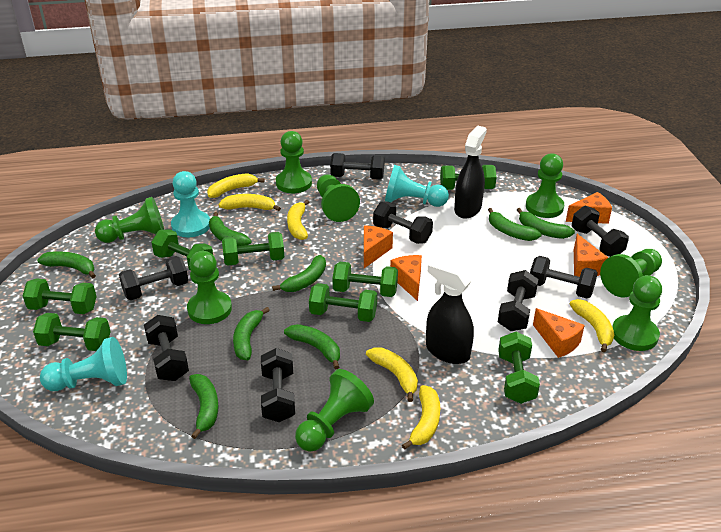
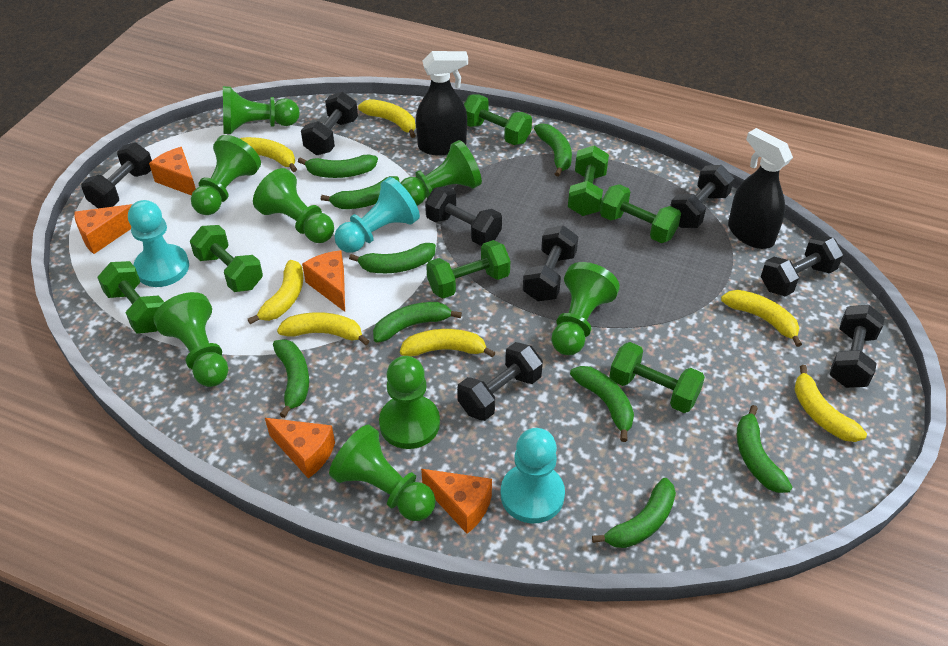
green banana: 8 -> 9
green dumbbell: 8 -> 7
yellow banana: 6 -> 7

